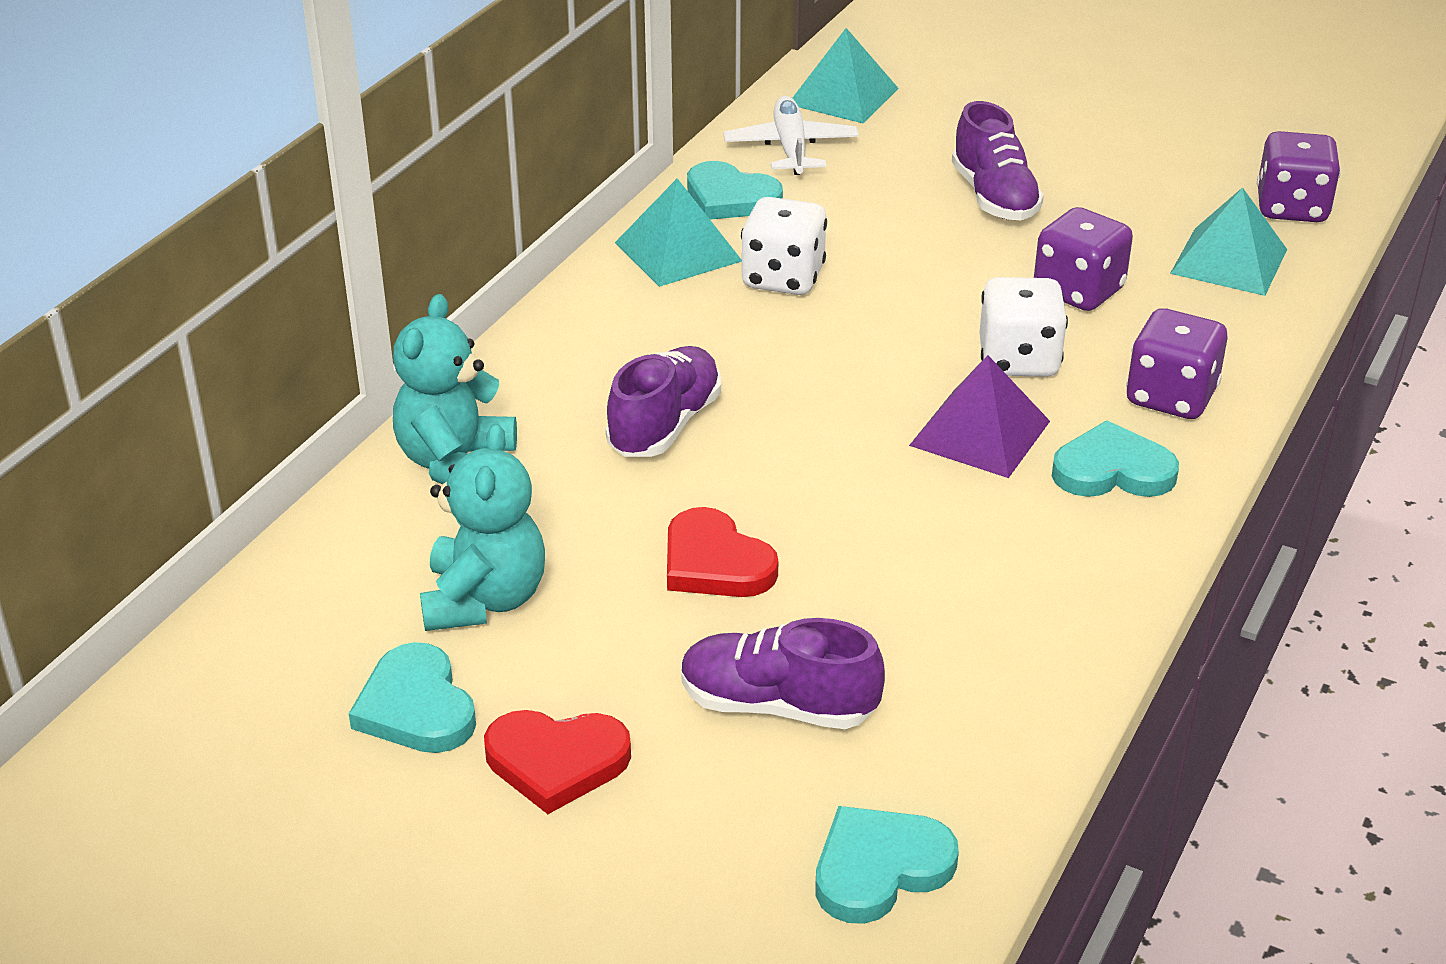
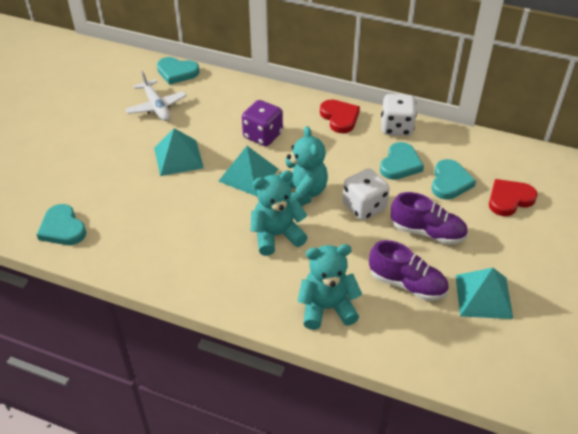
purple dice: 3 -> 1
purple pyramid: 1 -> 0
purple shoe: 3 -> 2
turquoise teddy bear: 2 -> 3

